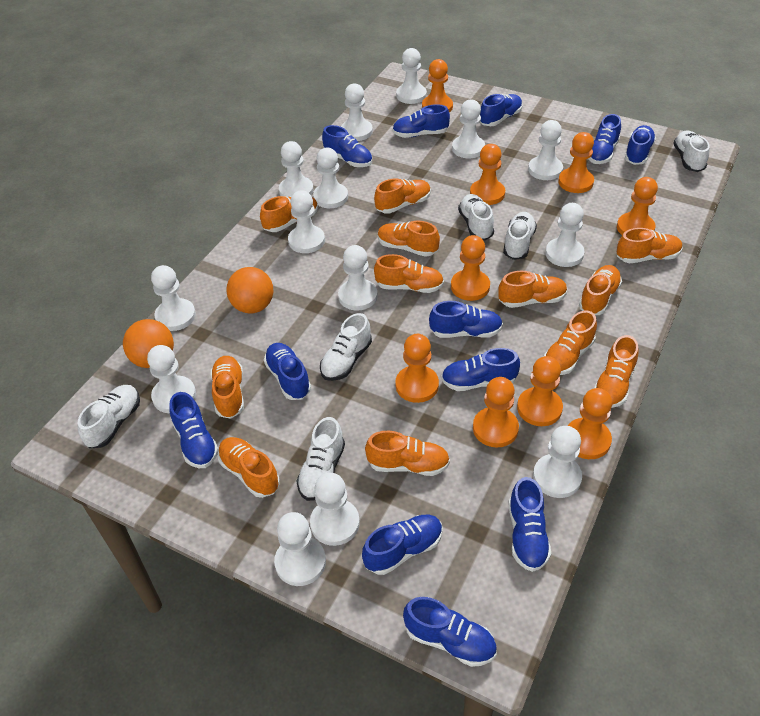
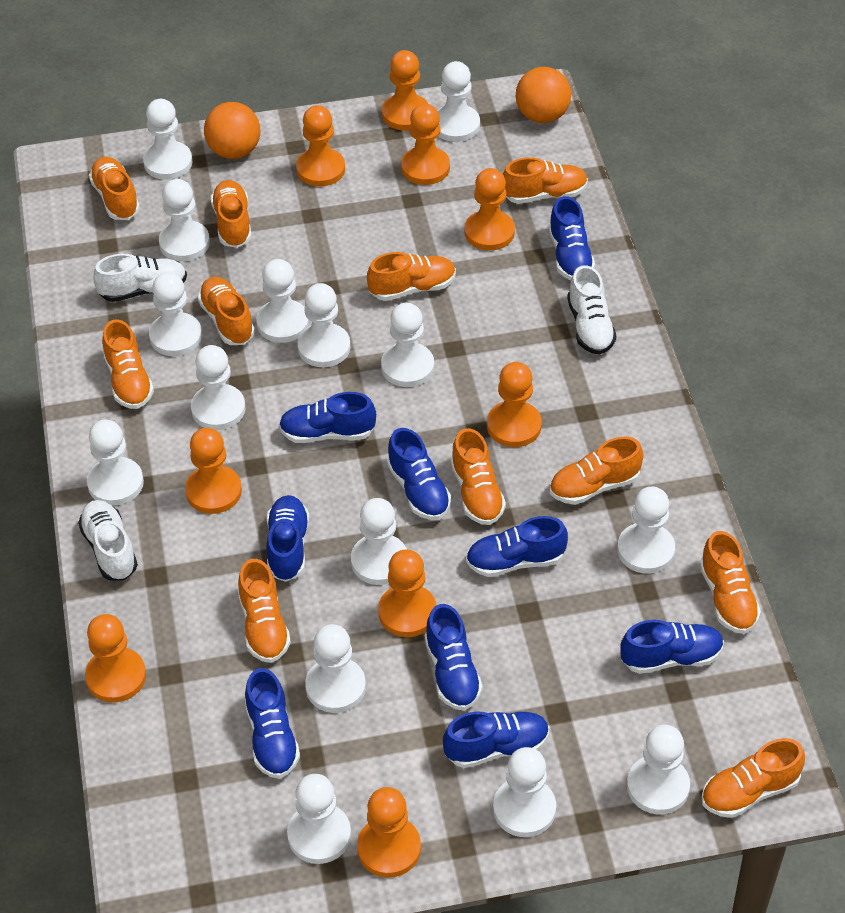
blue shoe: 12 -> 9
orange shoe: 12 -> 11
white pawn: 14 -> 15
white shoe: 6 -> 3

